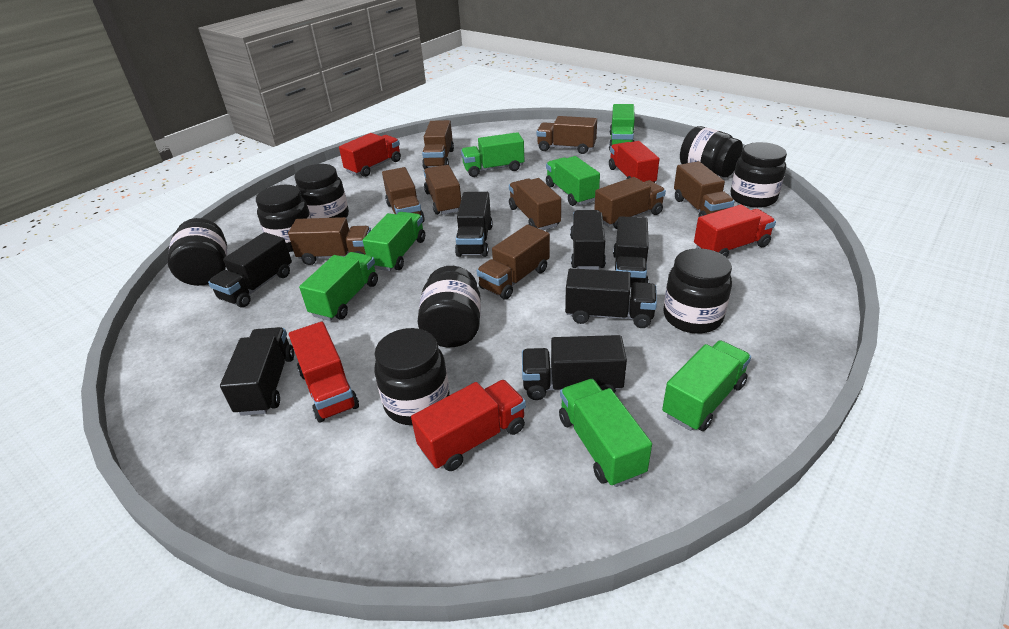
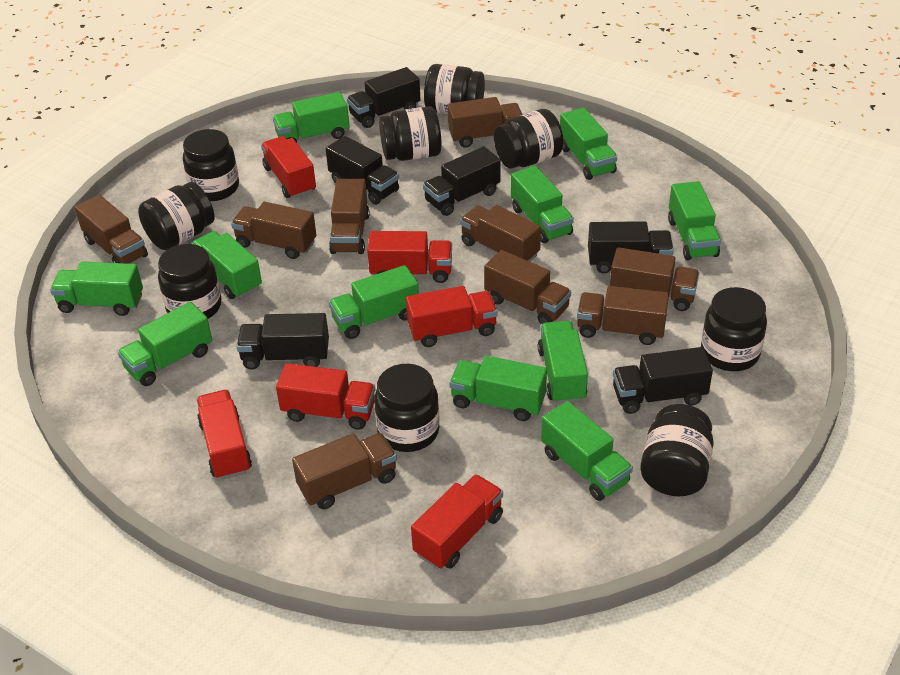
black jar: 8 -> 9
black truck: 7 -> 6
green truck: 7 -> 11
red truck: 5 -> 6

